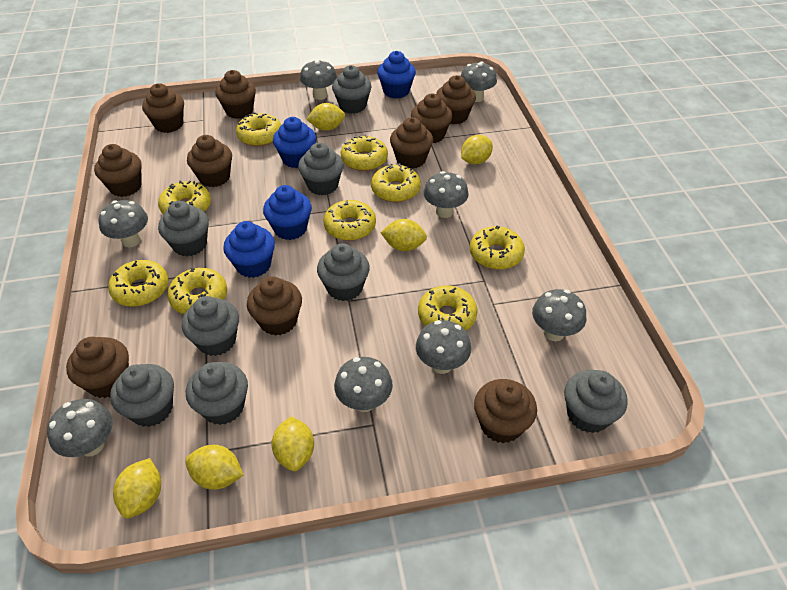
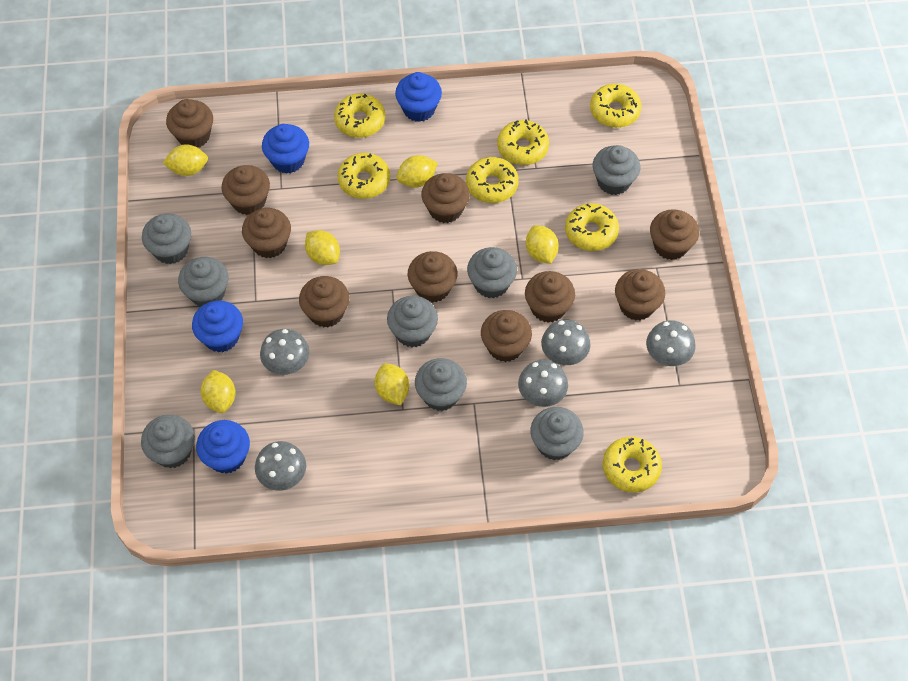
grey mushroom: 8 -> 5
yellow donut: 9 -> 7

